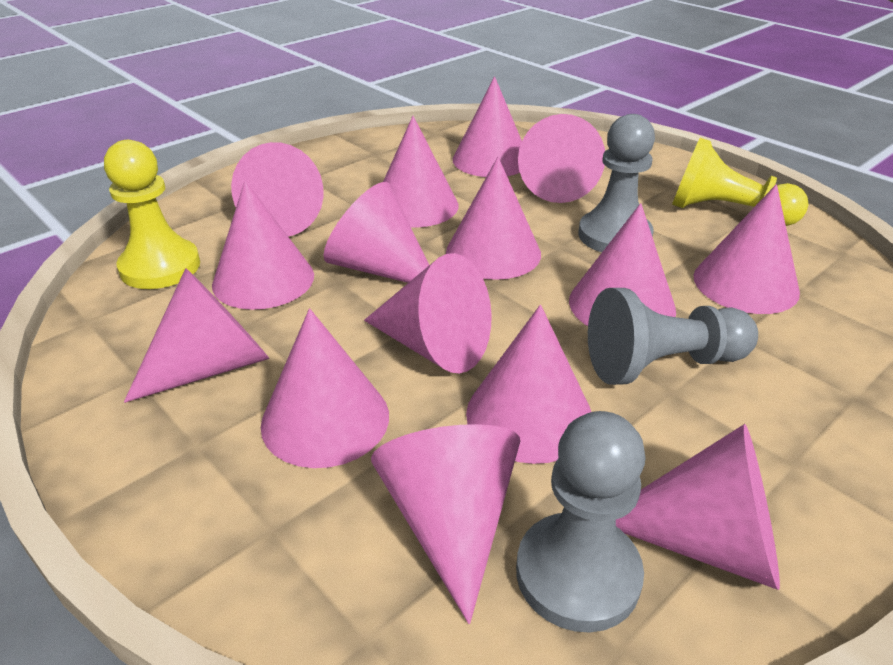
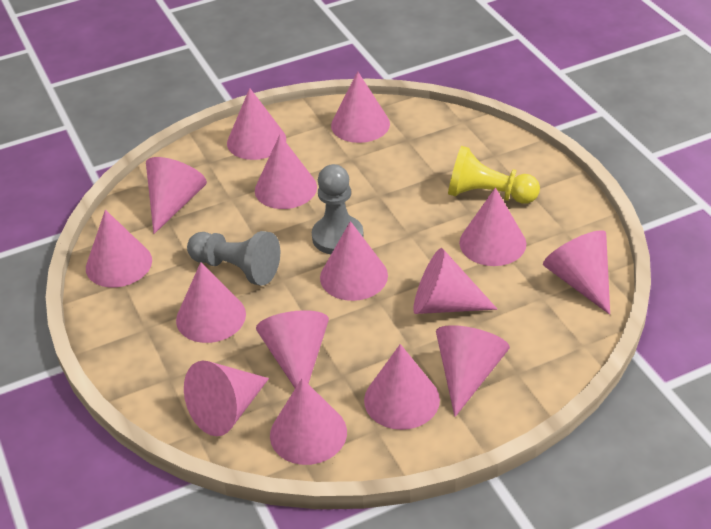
grey pawn: 3 -> 2
yellow pawn: 2 -> 1

